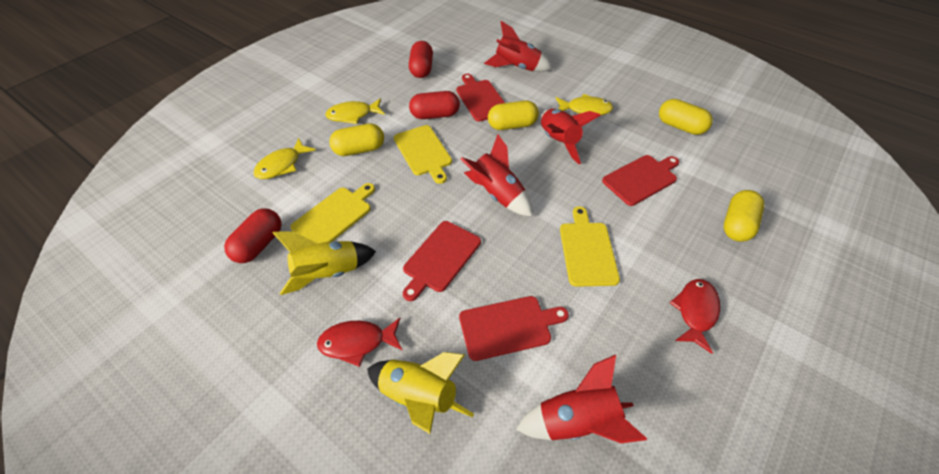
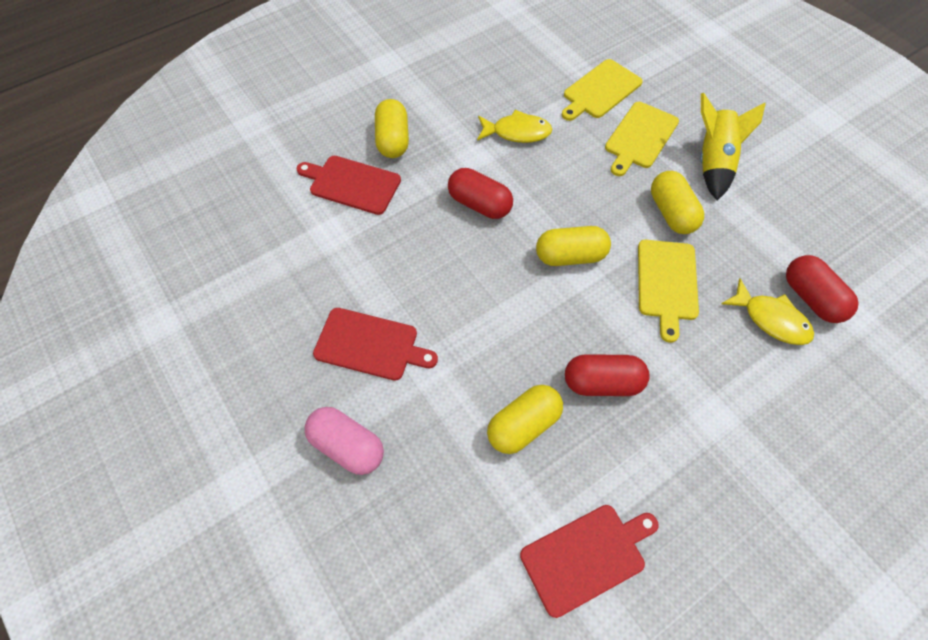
pink capsule: 0 -> 1
red cutting board: 4 -> 3
red fish: 2 -> 0
red rocket: 4 -> 0
yellow fish: 3 -> 2
yellow rocket: 2 -> 1

